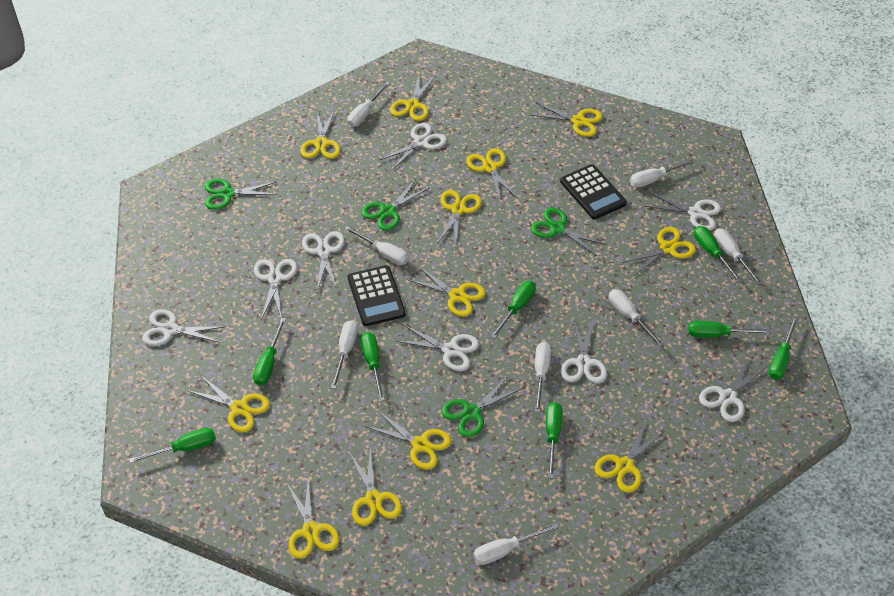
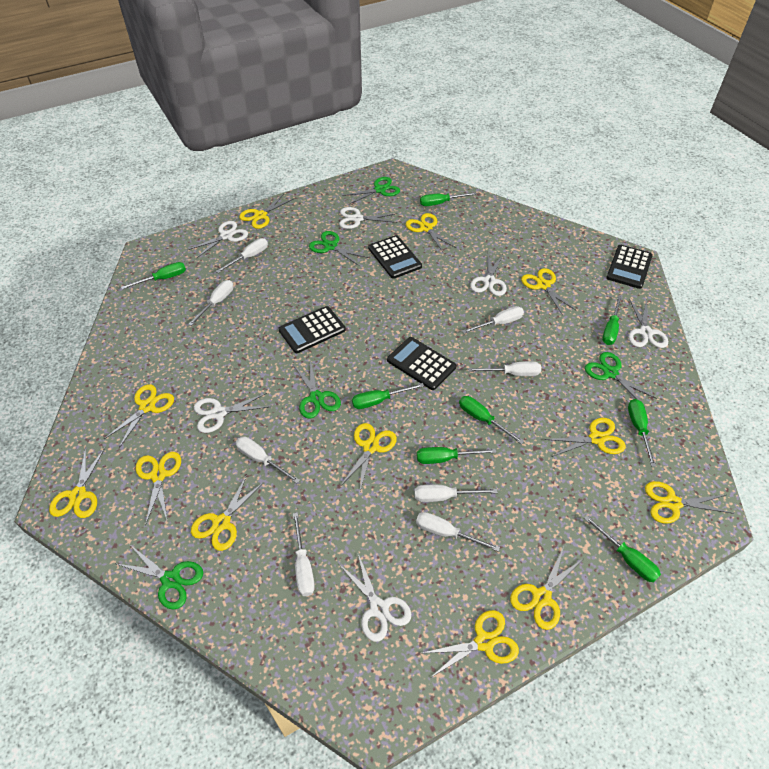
black calculator: 2 -> 4
green scissors: 4 -> 5
white scissors: 8 -> 6

